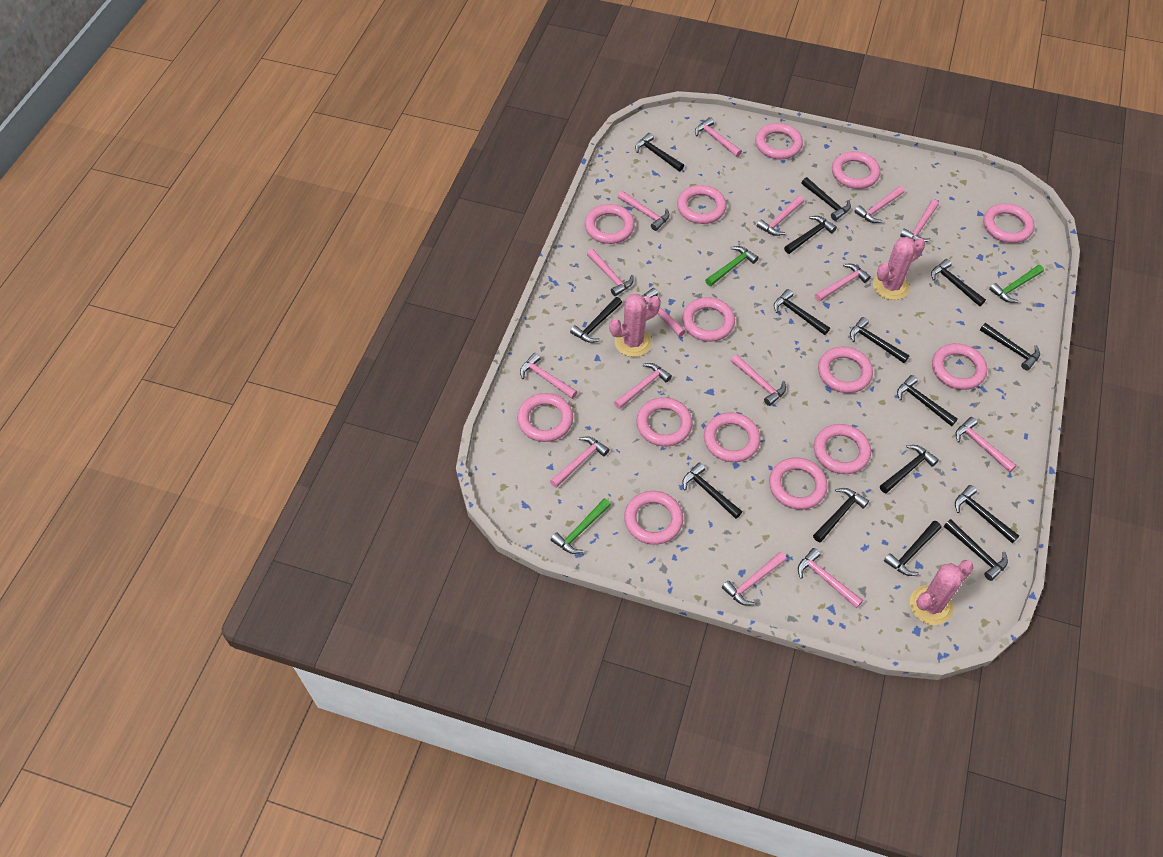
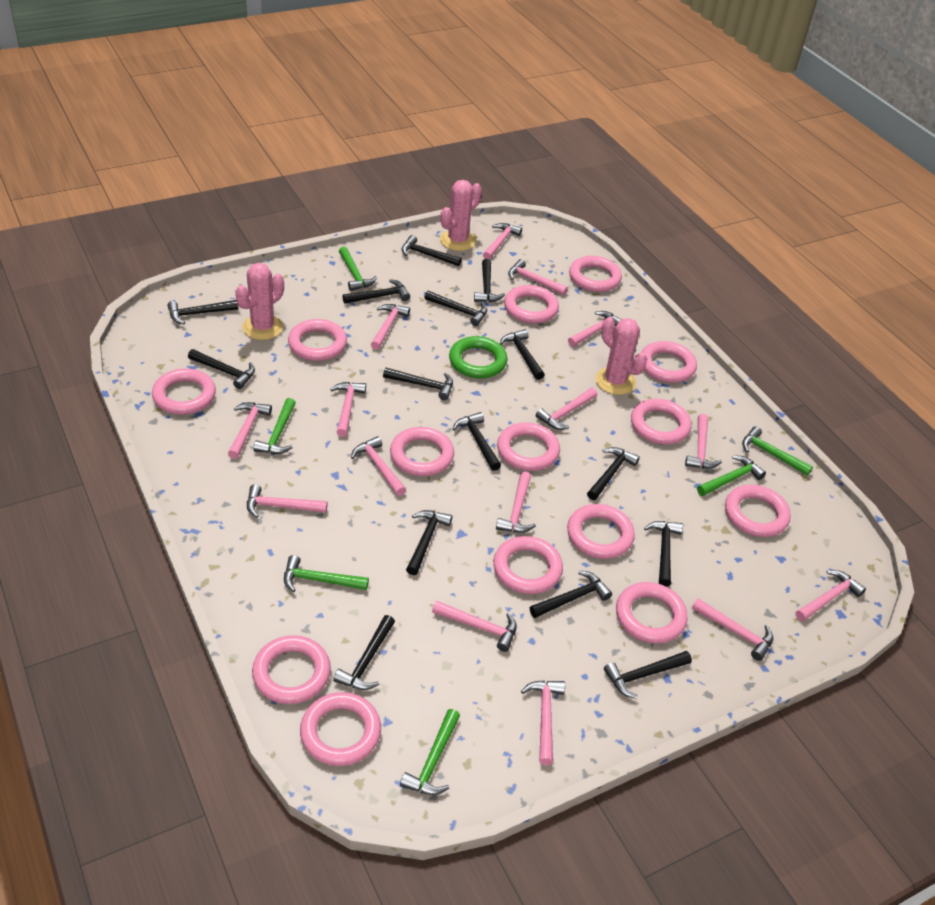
green hammer: 3 -> 6
green ring: 0 -> 1

